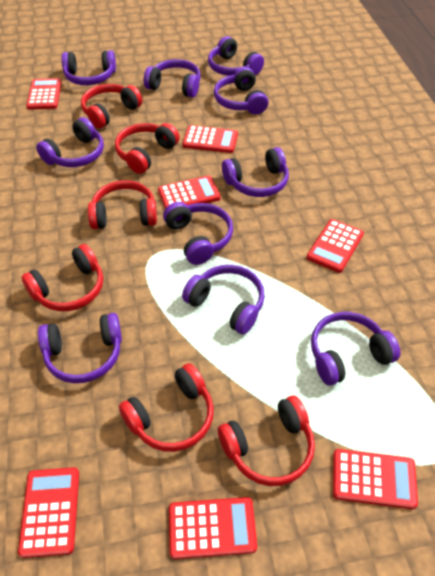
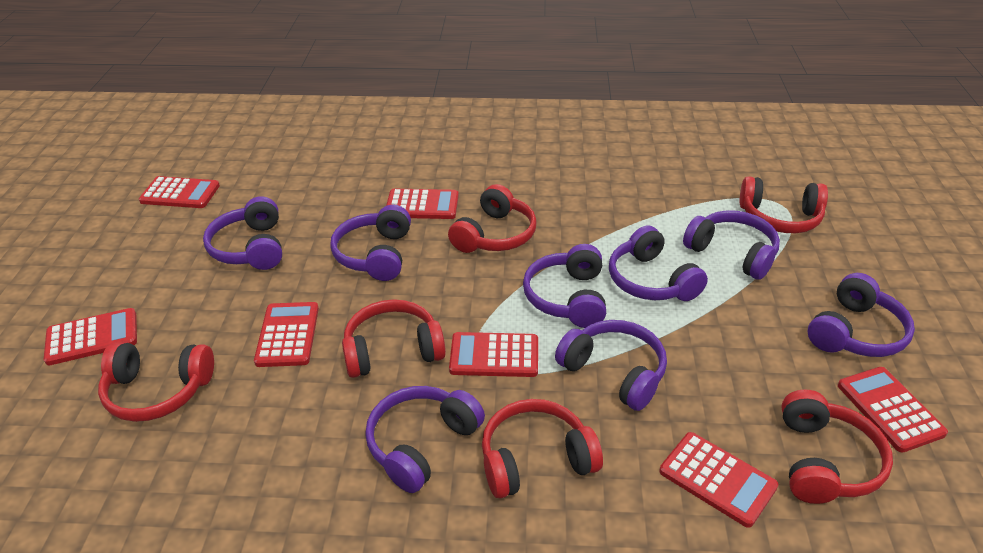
purple headphones: 10 -> 8

